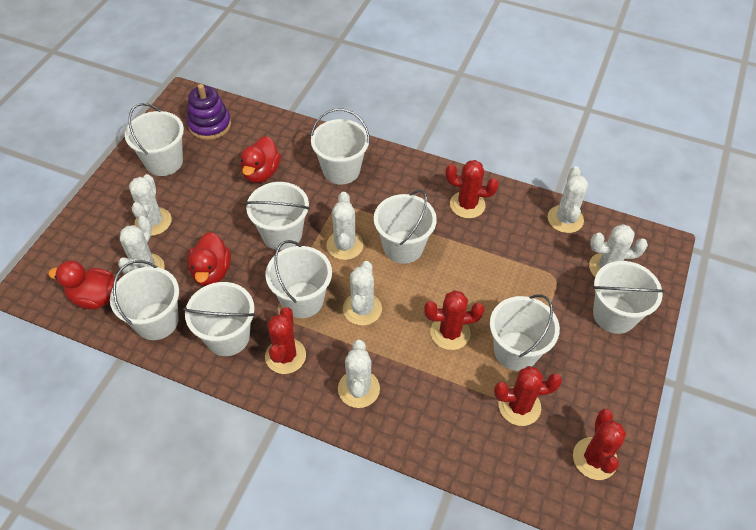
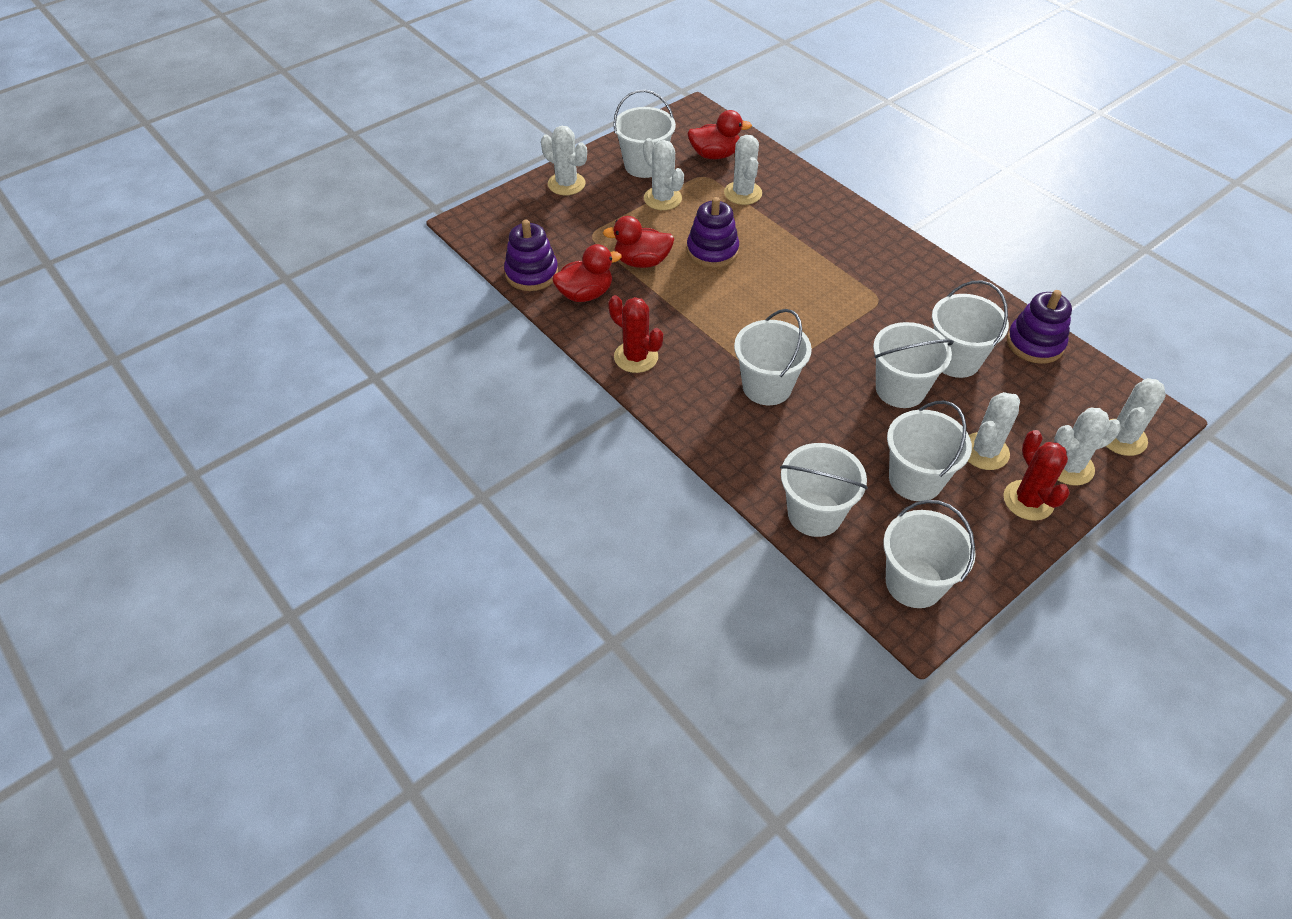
purple stacking toy: 1 -> 3
red cactus: 5 -> 2
white bucket: 9 -> 7
white cactus: 7 -> 6

